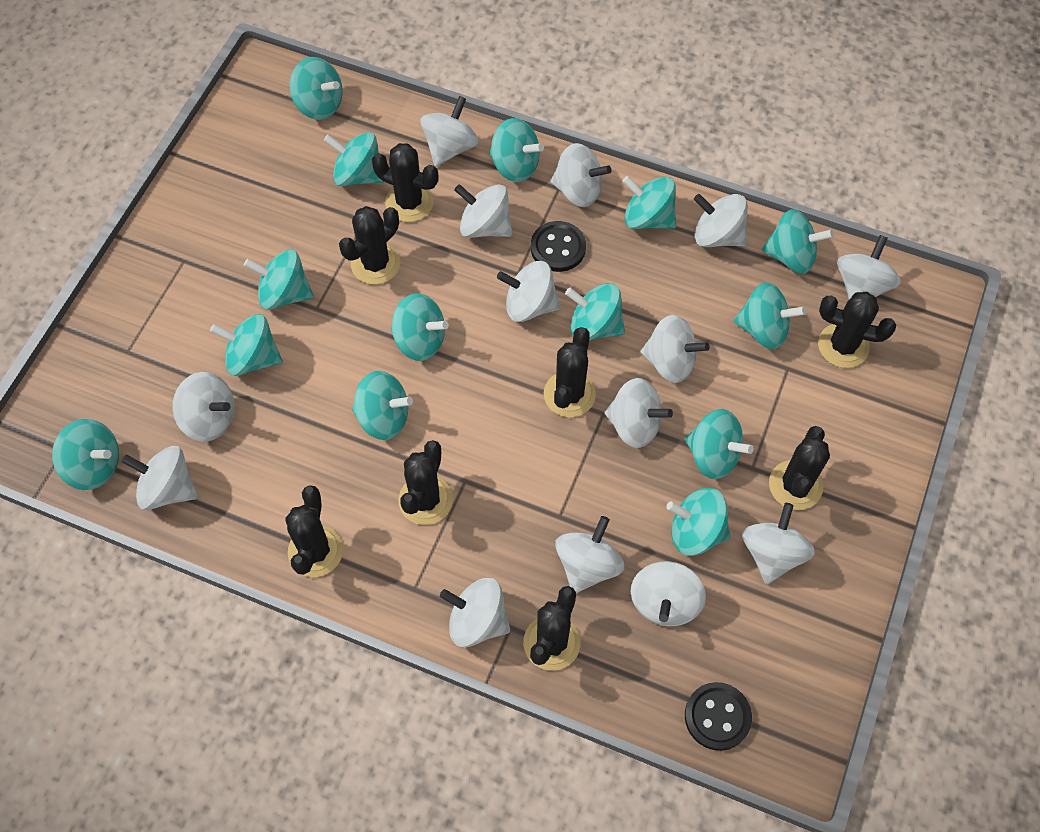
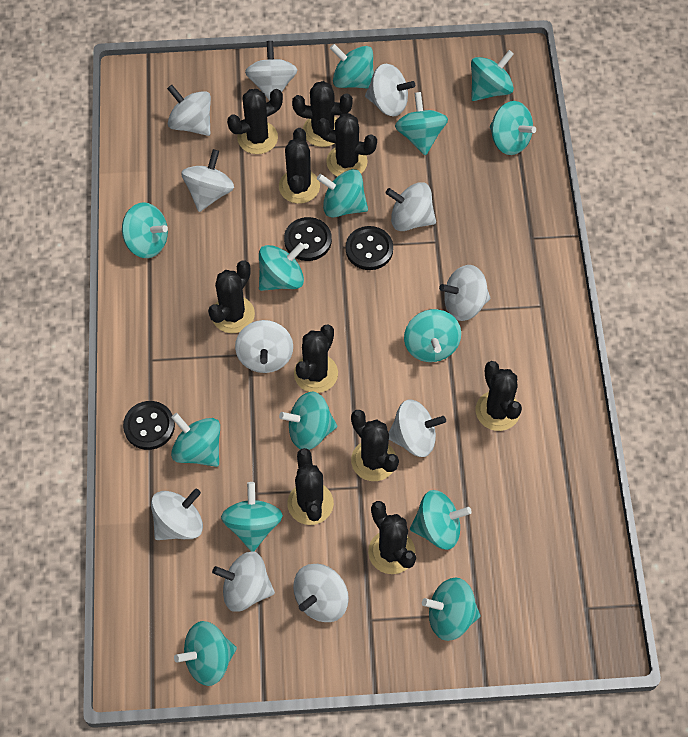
black button: 2 -> 3
black cactus: 8 -> 10
white spinning top: 14 -> 11

